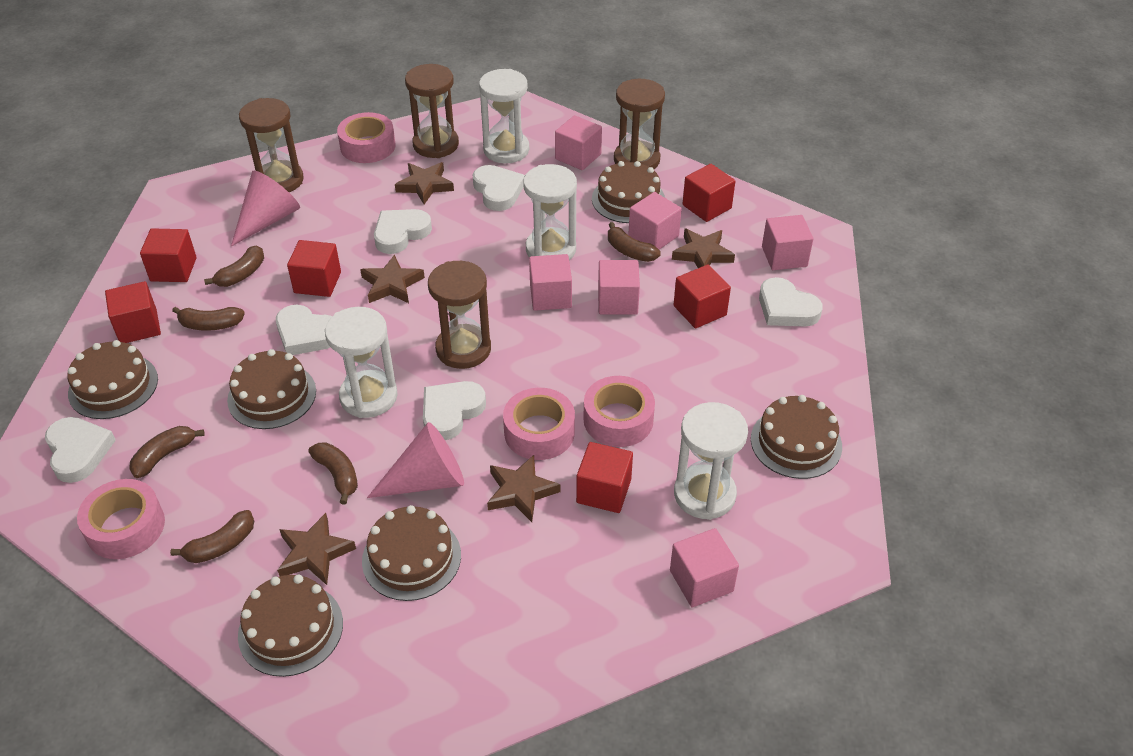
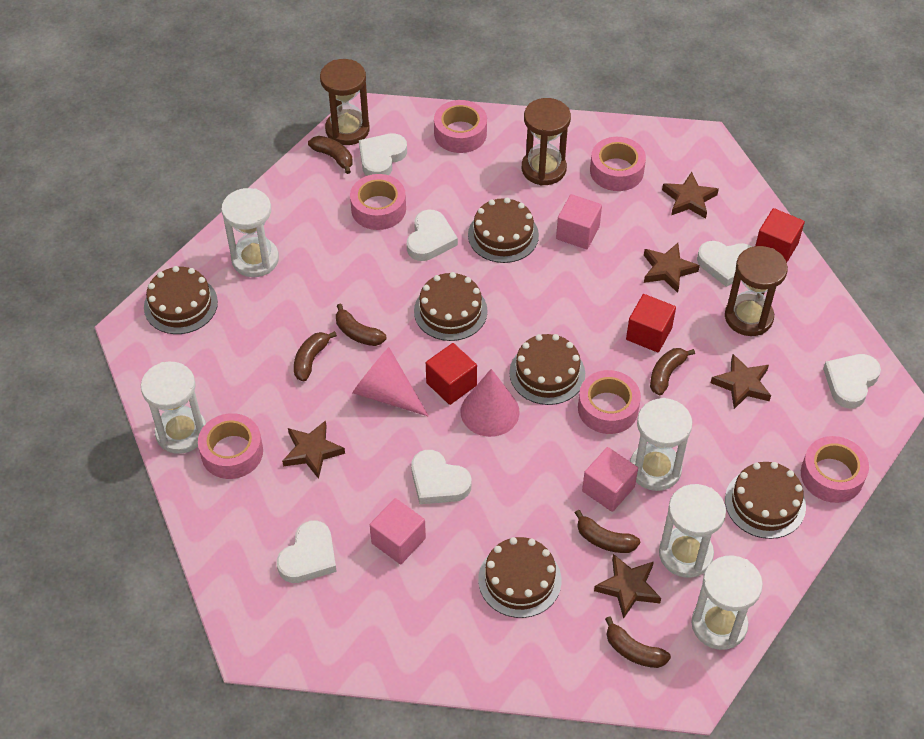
brown hourglass: 4 -> 3
pink cube: 6 -> 3
pink tape: 4 -> 6
red cube: 6 -> 3
white hourglass: 4 -> 5

